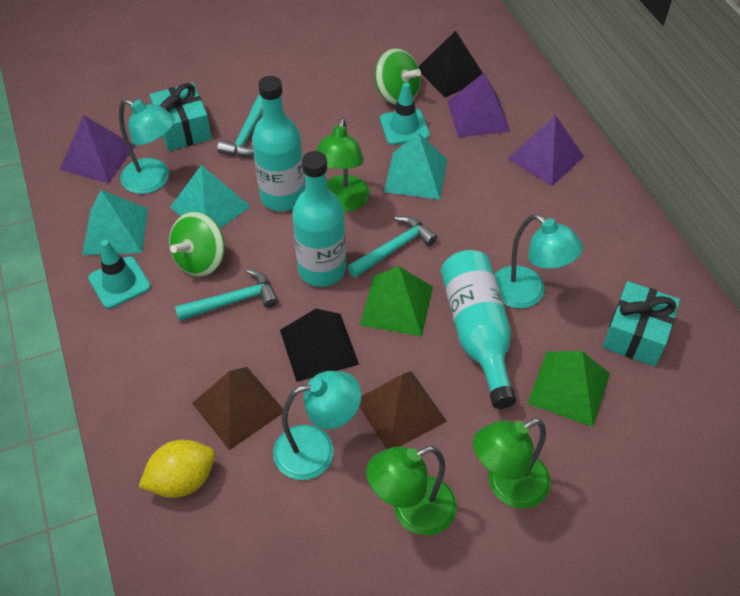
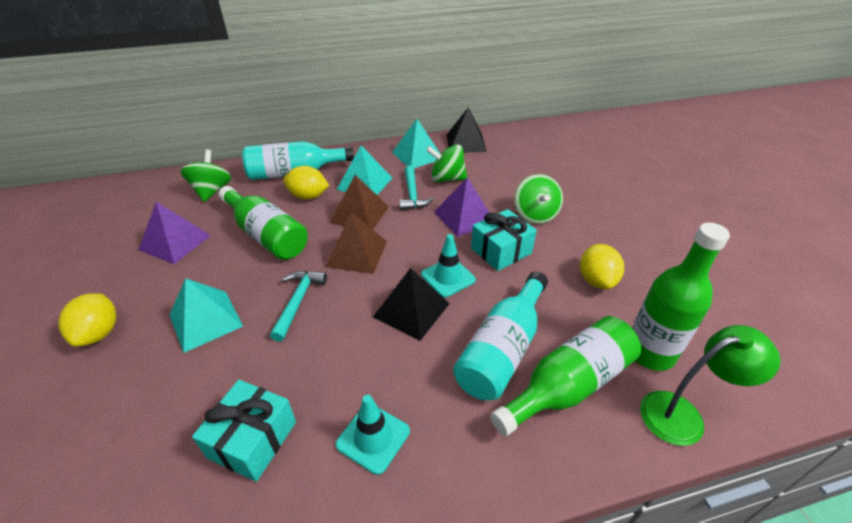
green bottle: 0 -> 3
green lamp: 3 -> 1
green pyramid: 2 -> 0
green spinning top: 2 -> 3
purple pyramid: 3 -> 2
turquoise bottle: 3 -> 2
turquoise hammer: 3 -> 2
turquoise lamp: 3 -> 0
yellow lemon: 1 -> 3

